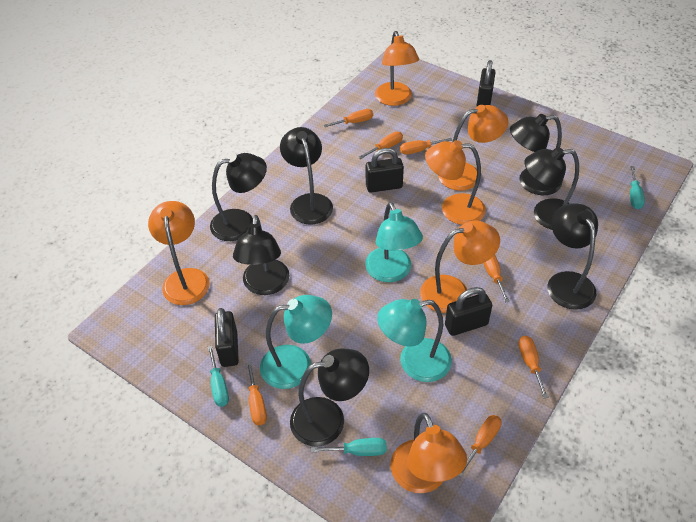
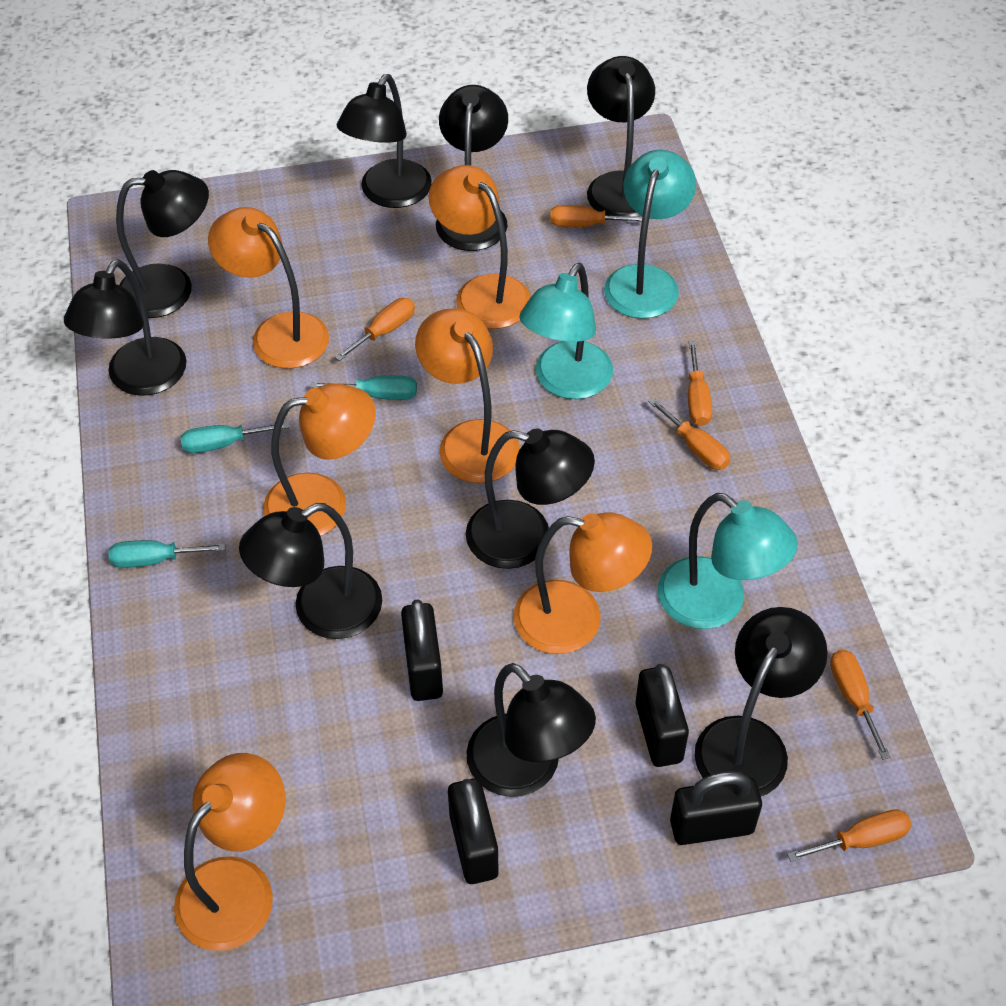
black lamp: 7 -> 9
orange screwdriver: 7 -> 6

